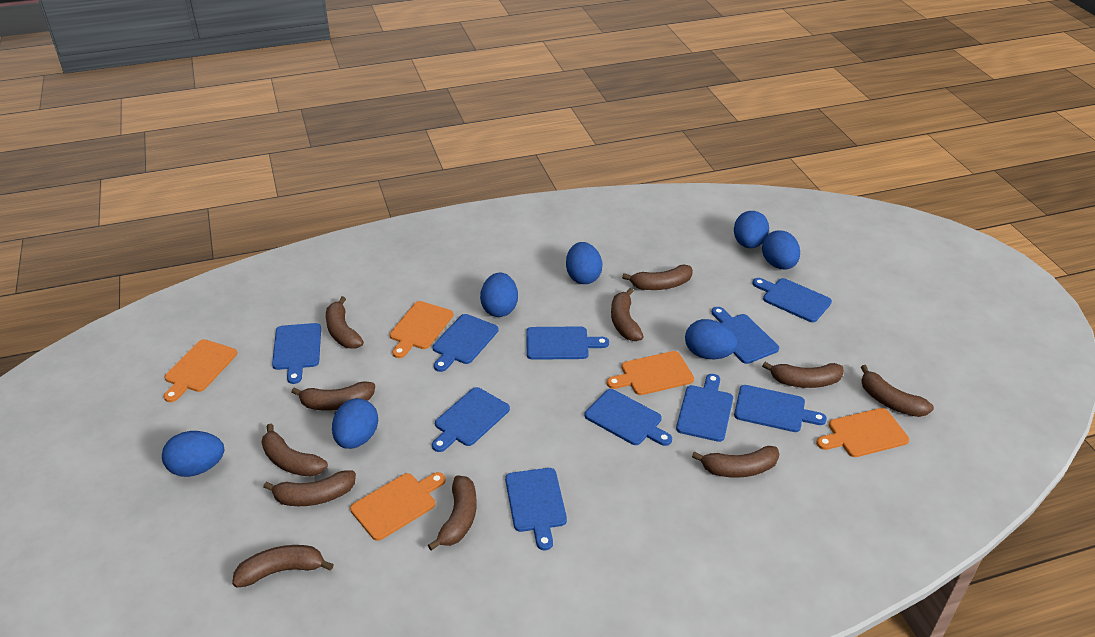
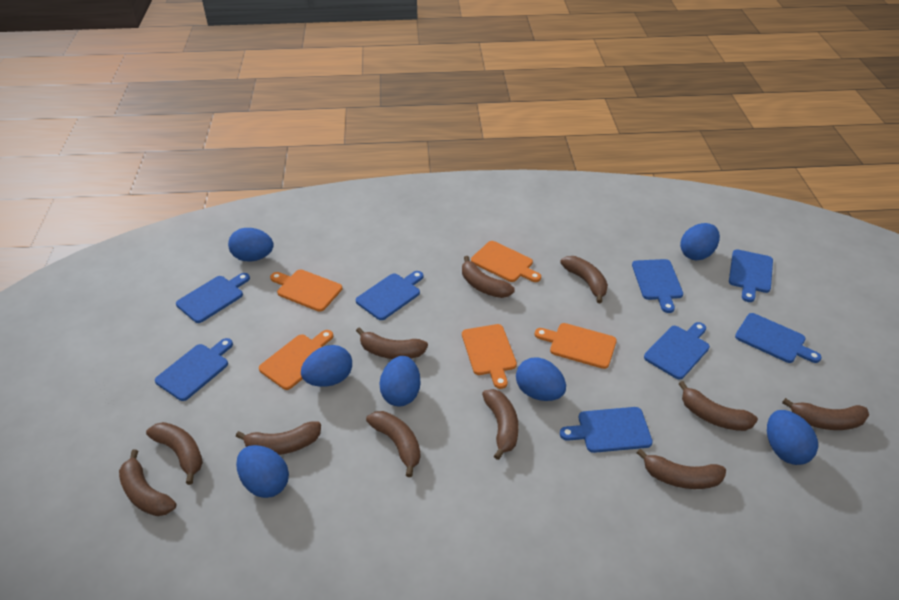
blue cutting board: 10 -> 8

